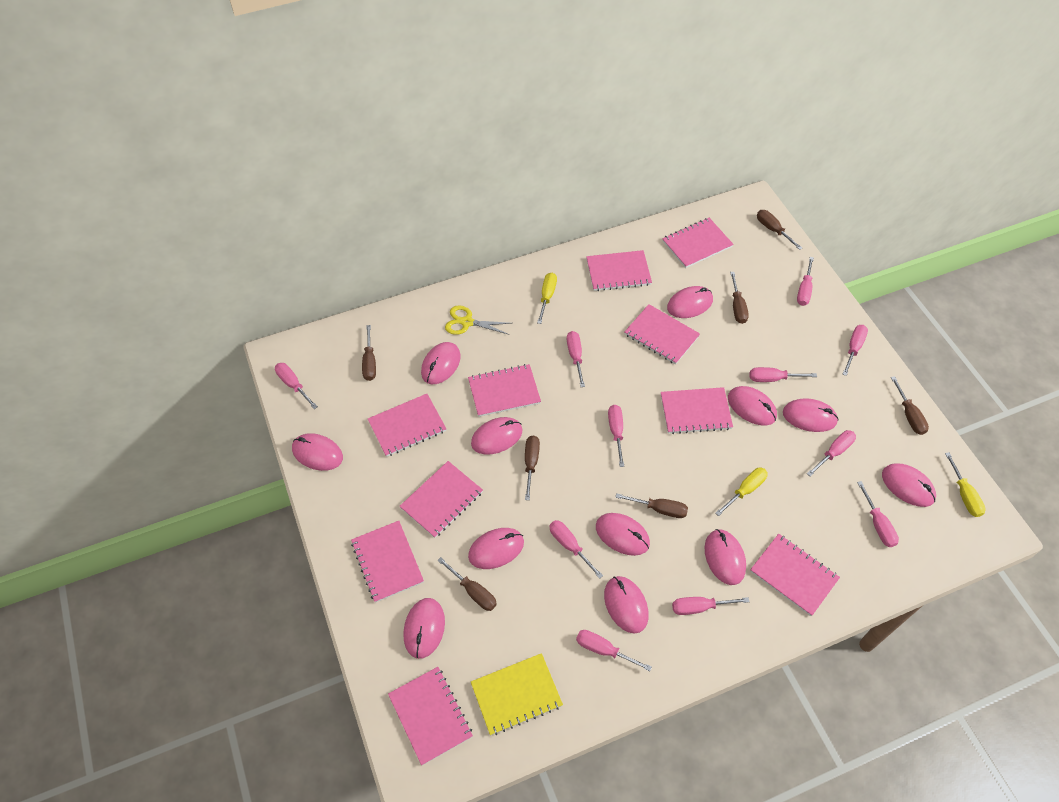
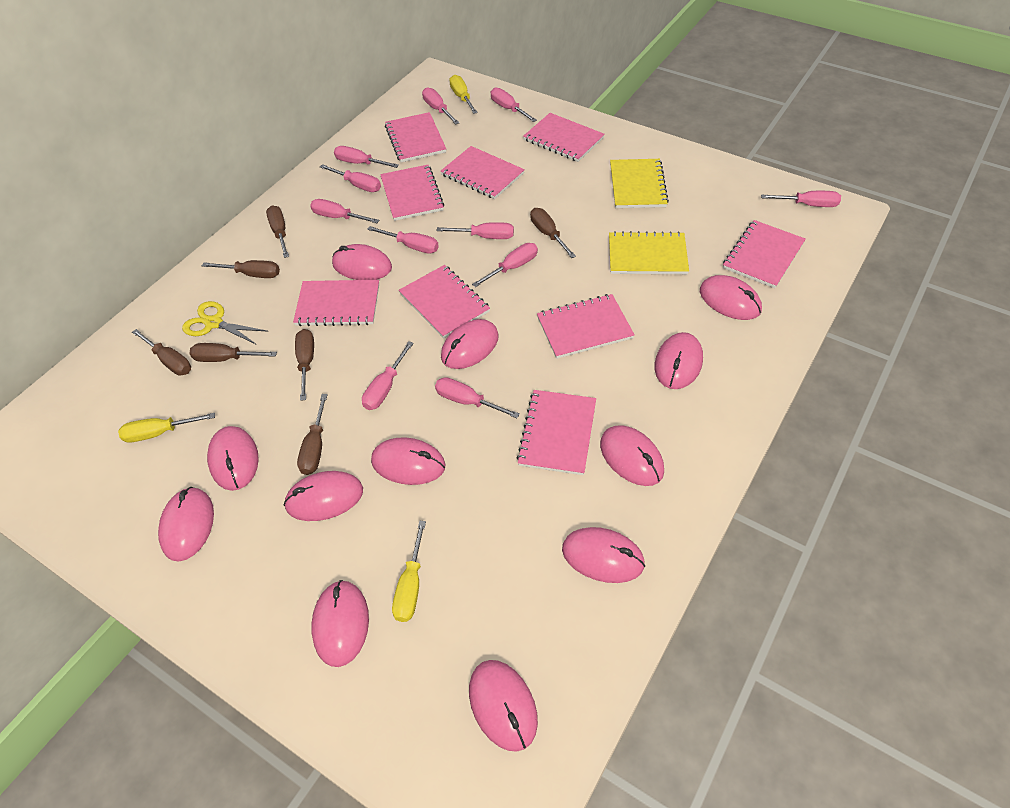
pink notebook: 10 -> 9
yellow notebook: 1 -> 2

